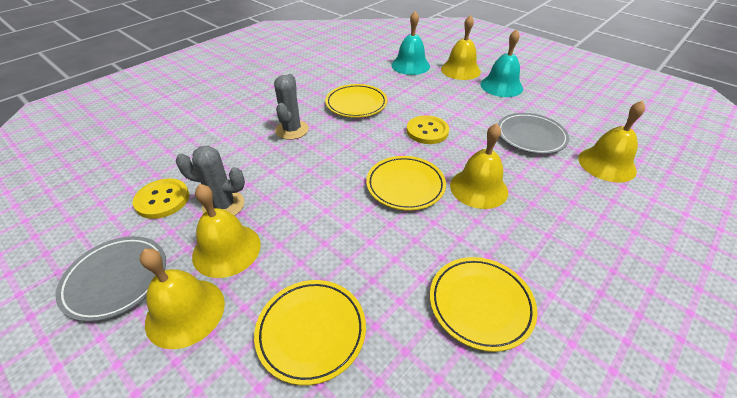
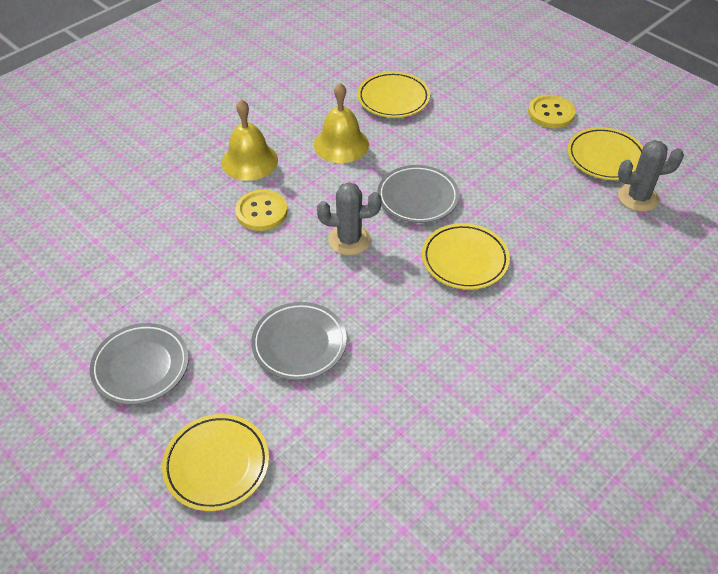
grey plate: 2 -> 3
turquoise bell: 2 -> 0
yellow bell: 5 -> 2

